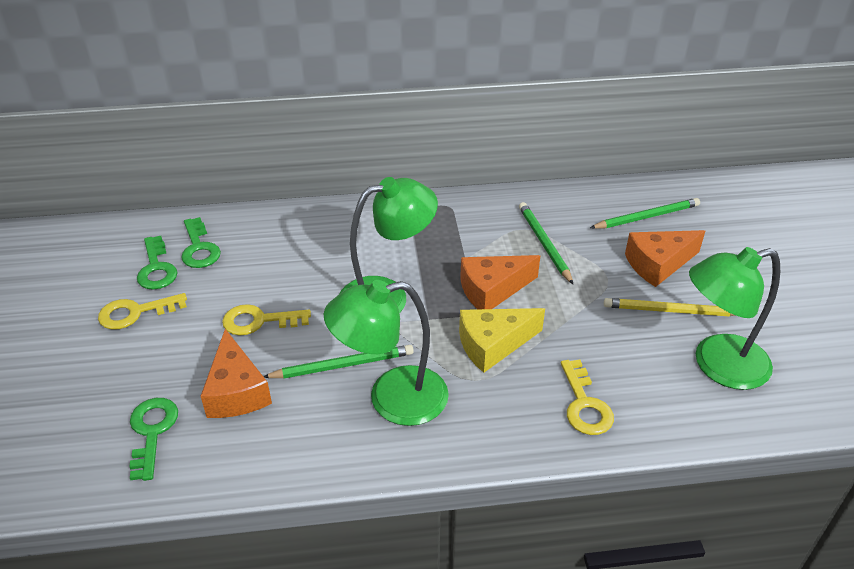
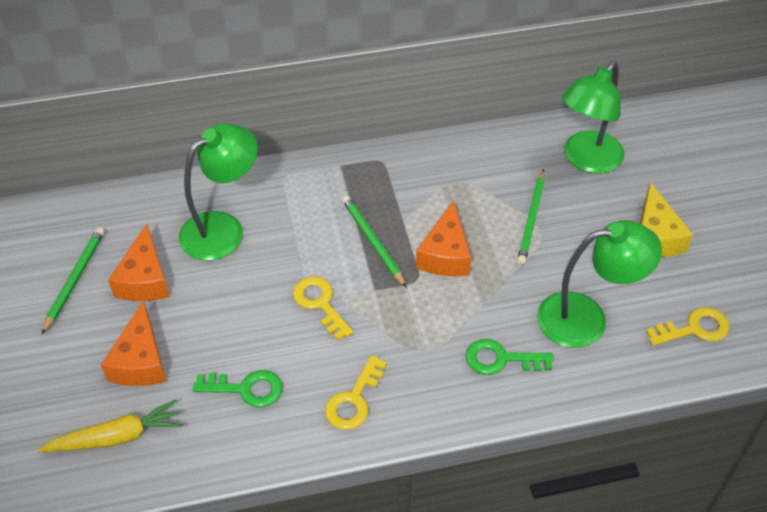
green key: 3 -> 2
yellow carrot: 0 -> 1
yellow pencil: 1 -> 0

